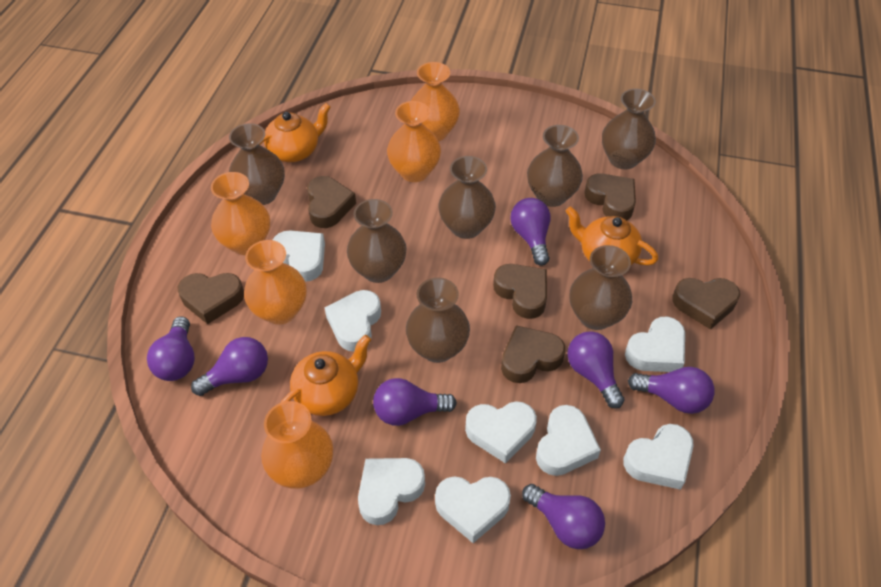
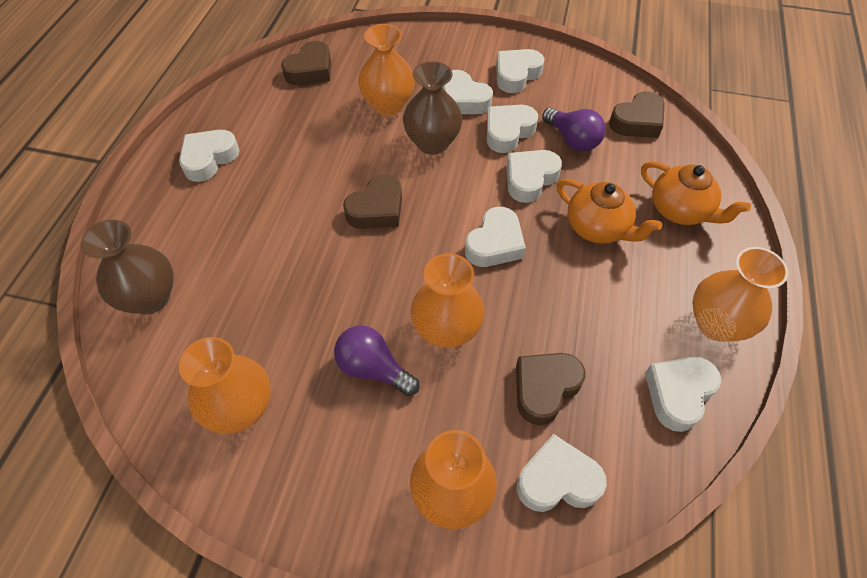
brown heart: 6 -> 4
brown vase: 7 -> 2
orange teapot: 3 -> 2
purple light bulb: 7 -> 2

